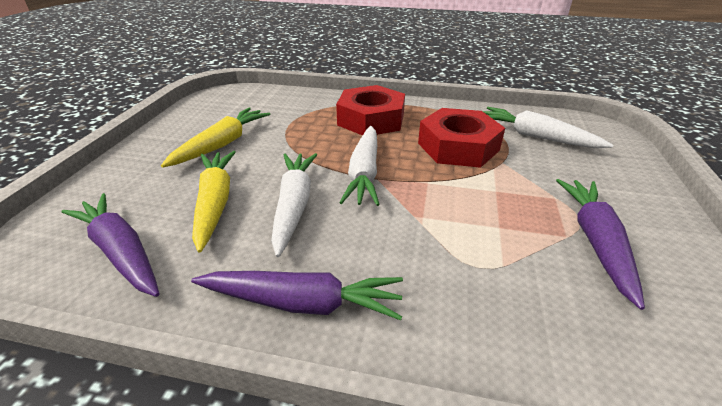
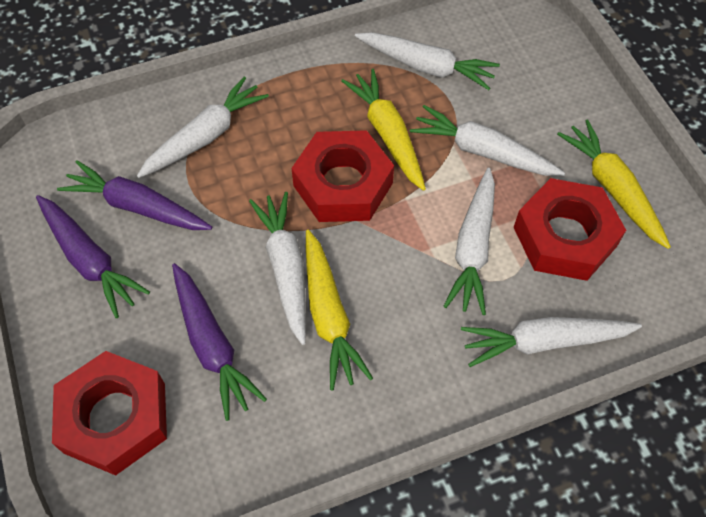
red nut: 2 -> 3
white carrot: 3 -> 6
yellow carrot: 2 -> 3

